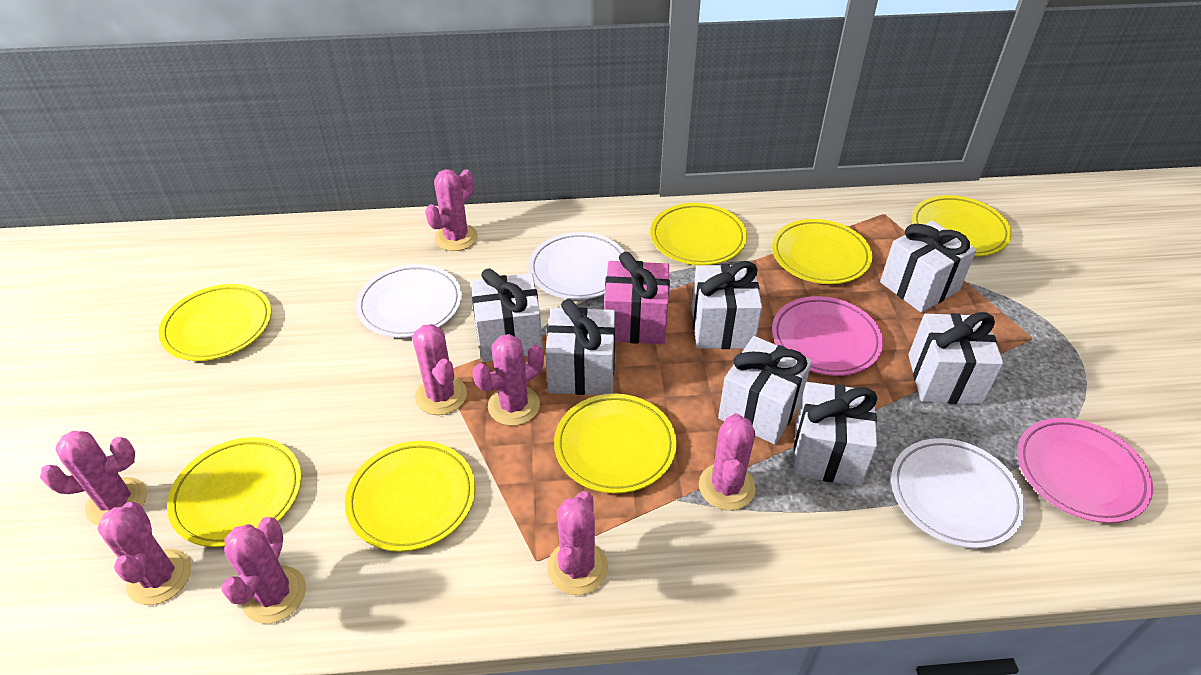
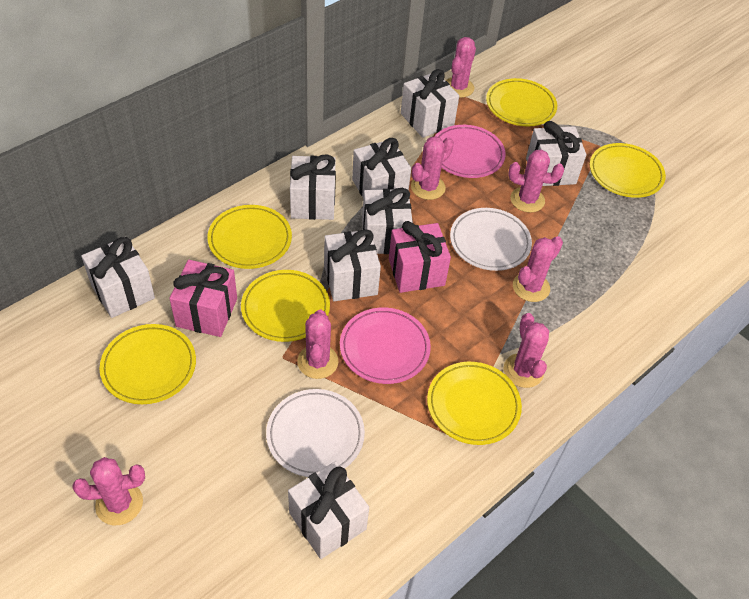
pink cactus: 8 -> 7
pink gift: 1 -> 2
white gift: 7 -> 8
white plate: 3 -> 2
yellow plate: 7 -> 6

